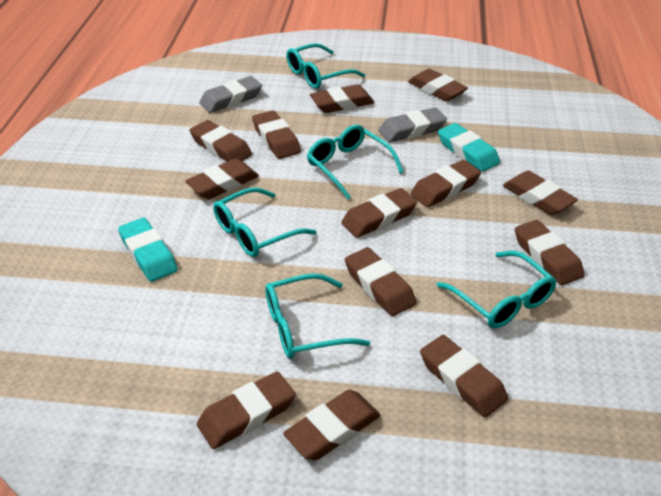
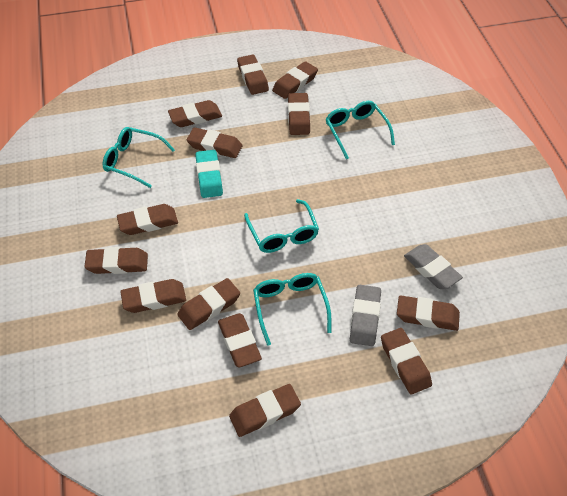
turquoise eraser: 2 -> 1
turquoise glasses: 5 -> 4

